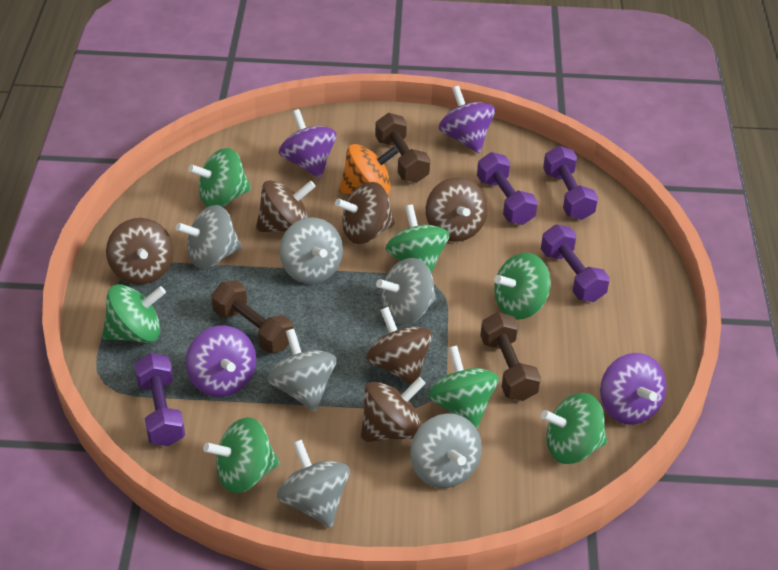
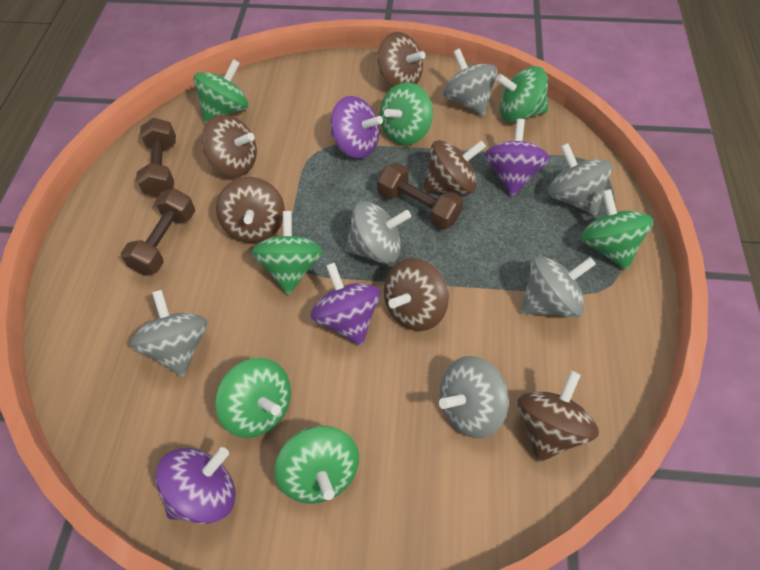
orange spinning top: 1 -> 0
purple dumbbell: 4 -> 0

